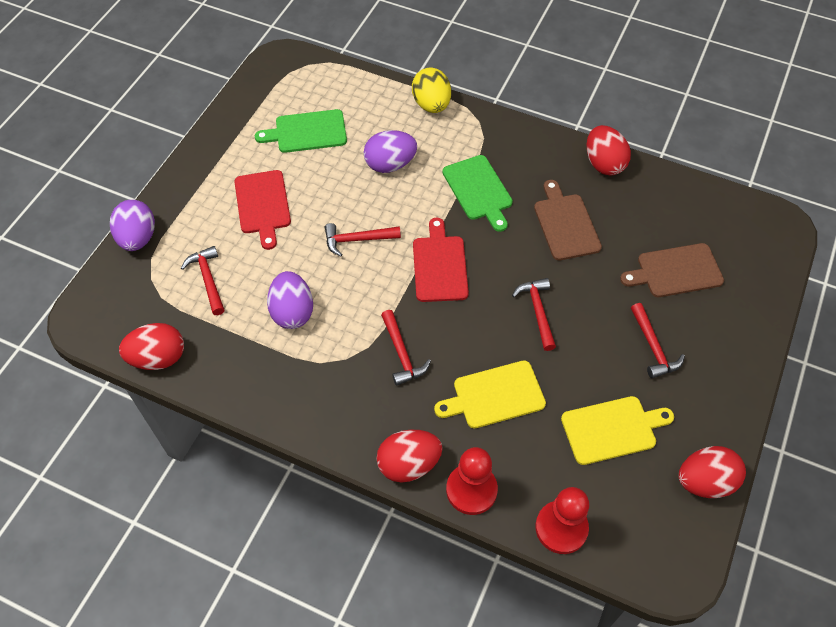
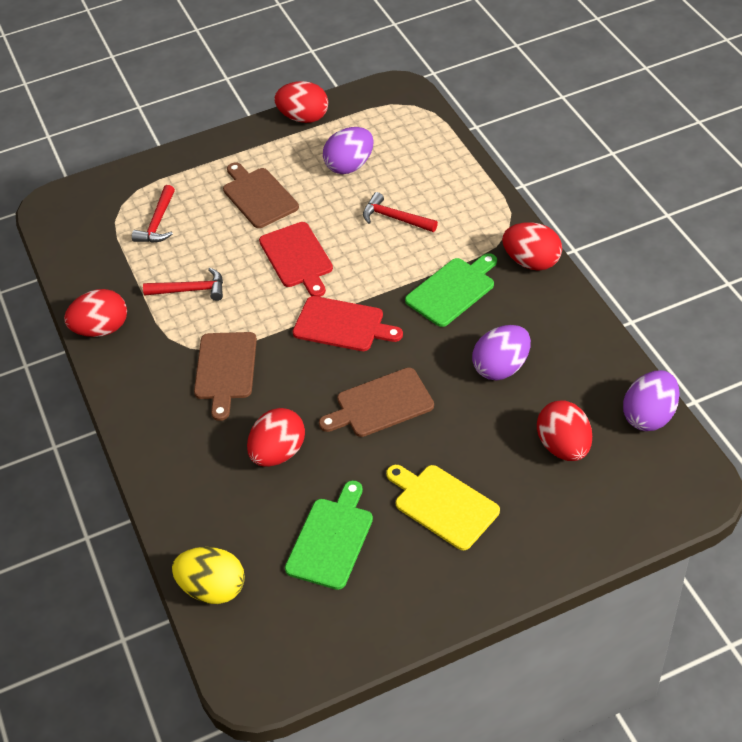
brown cutting board: 2 -> 3
red egg: 4 -> 5
red hammer: 5 -> 3
red pawn: 2 -> 0
yellow cutting board: 2 -> 1

